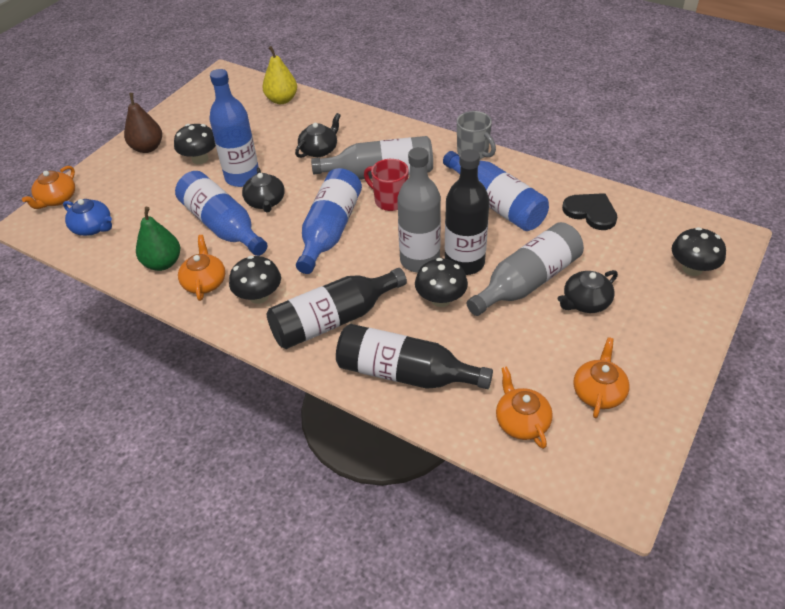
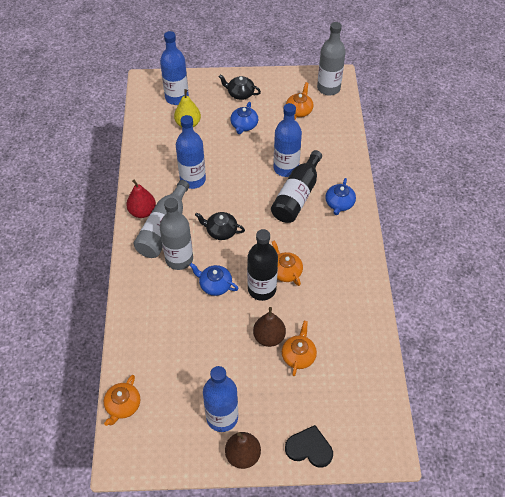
black bottle: 3 -> 2
black mushroom: 4 -> 0
black teapot: 3 -> 2
blue teapot: 1 -> 3
brown pear: 1 -> 2
green pear: 1 -> 0
grey mug: 1 -> 0
red mug: 1 -> 0
red pear: 0 -> 1

